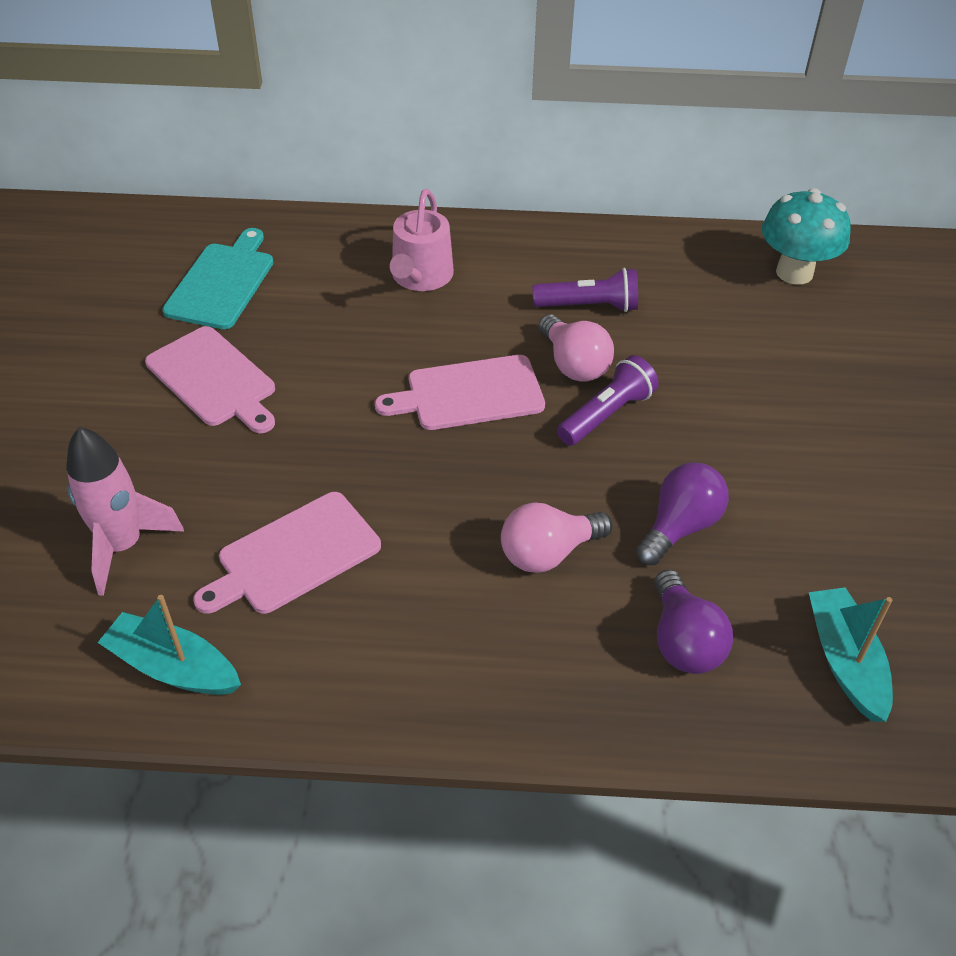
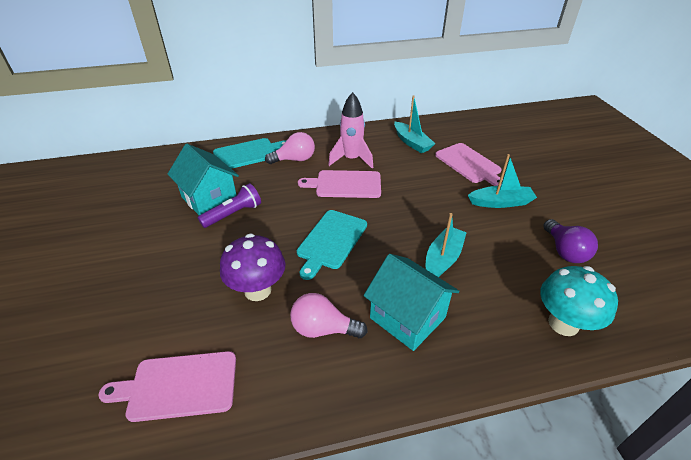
pink watering can: 1 -> 0
purple flashlight: 2 -> 1
purple light bulb: 2 -> 1
purple mushroom: 0 -> 1
turquoise boat: 2 -> 3
turquoise cutting board: 1 -> 2
turquoise house: 0 -> 2

